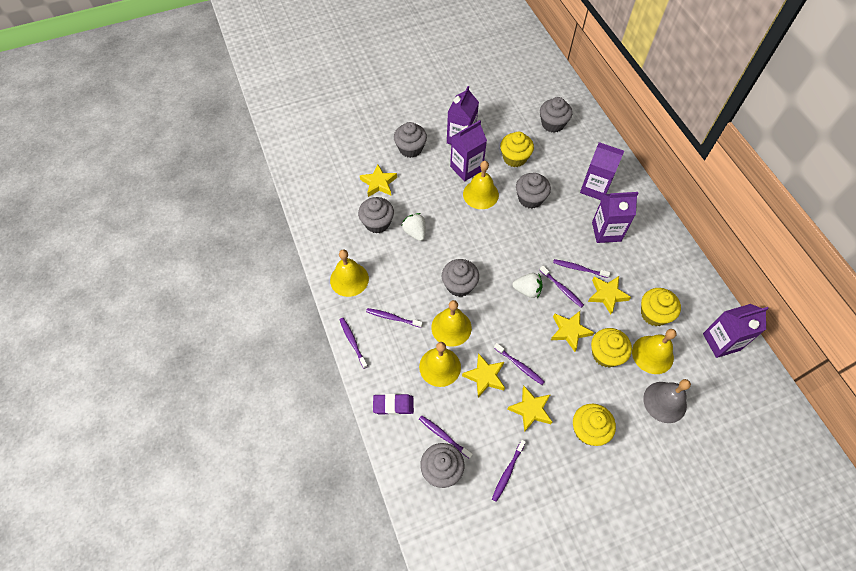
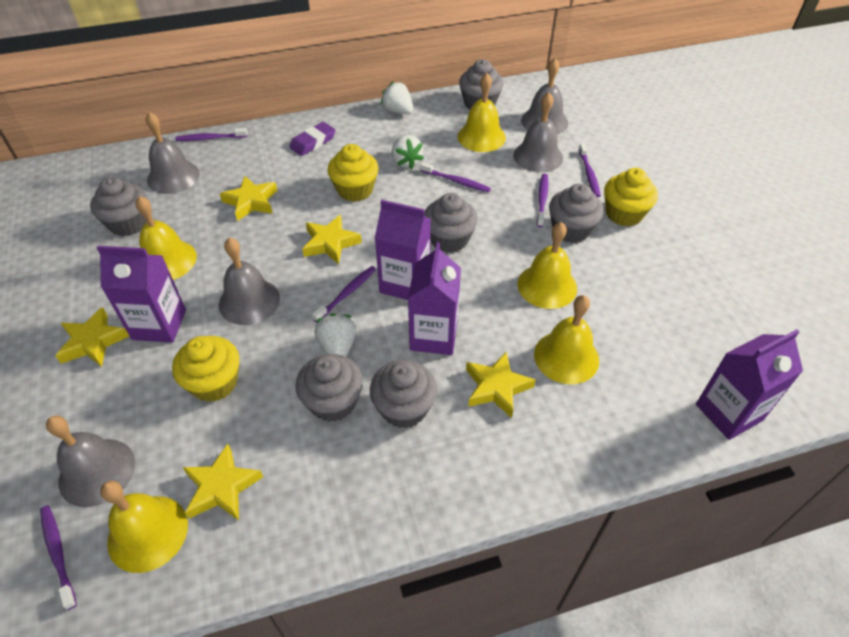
grey bell: 1 -> 5
purple carton: 5 -> 4
purple toothbrush: 7 -> 6
white strawberry: 2 -> 3
yellow cupcake: 4 -> 3

